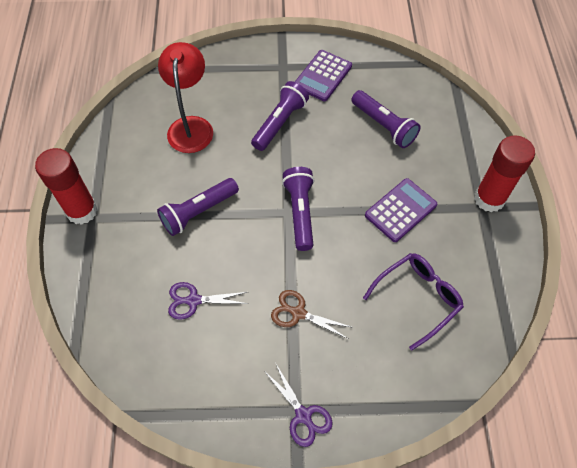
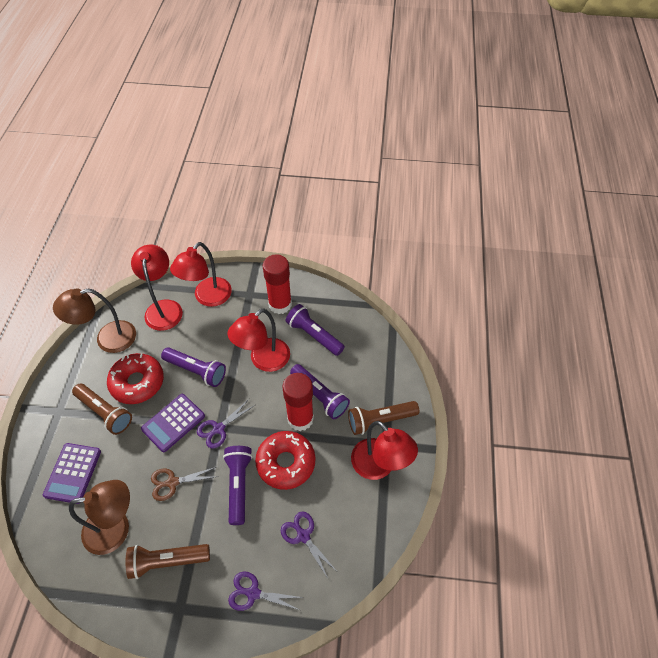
brown flashlight: 0 -> 3
brown lamp: 0 -> 2
purple glasses: 1 -> 0
purple scissors: 2 -> 3
red donut: 0 -> 2
red lamp: 1 -> 4

